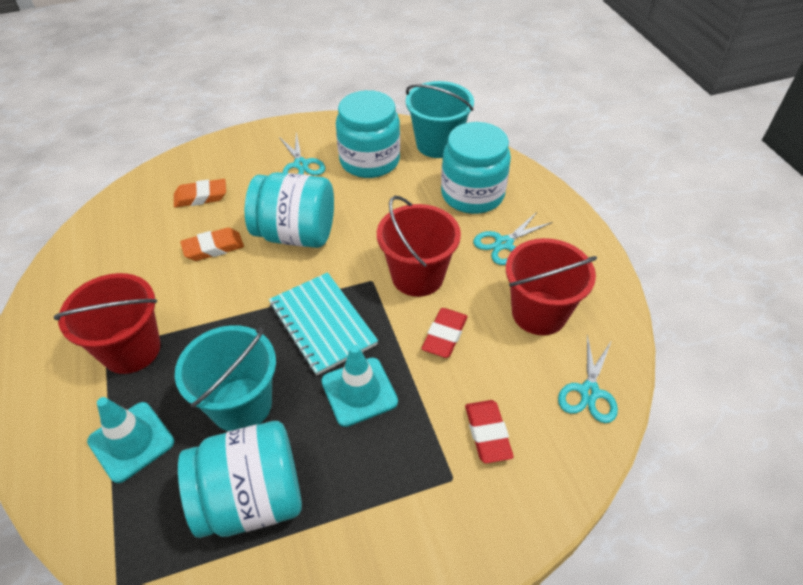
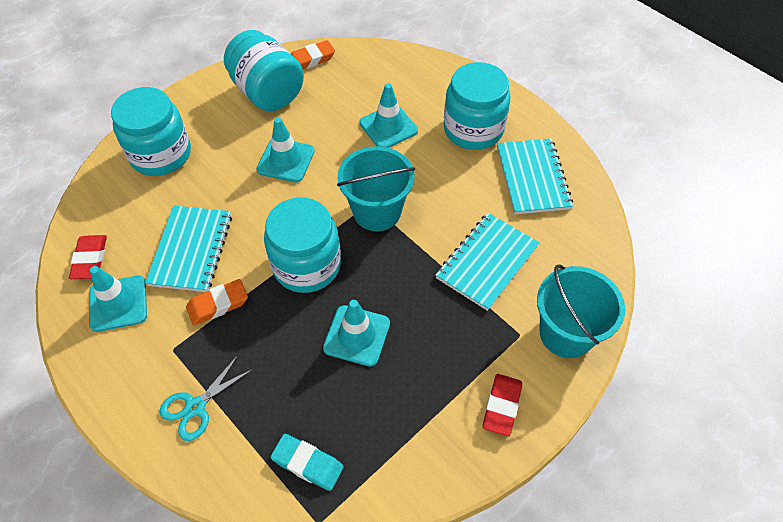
red bucket: 3 -> 0
turquoise eraser: 0 -> 1
turquoise notebook: 1 -> 3
turquoise scissors: 3 -> 1
turquoise traffic cone: 2 -> 4

